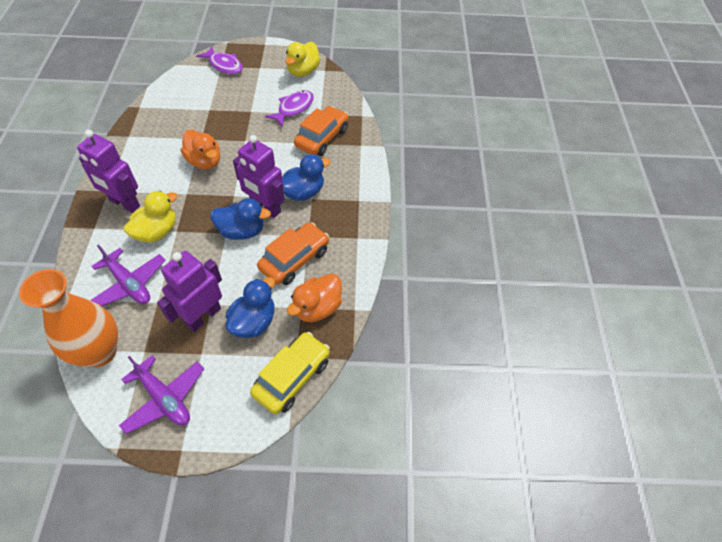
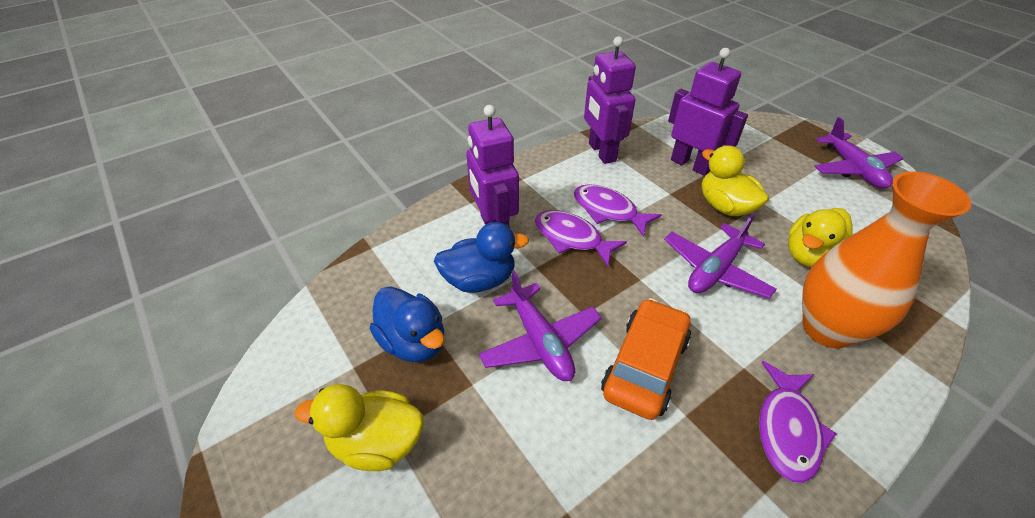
blue duck: 3 -> 2
orange car: 2 -> 1
orange duck: 2 -> 0
purple fish: 2 -> 3
purple plane: 2 -> 3
yellow car: 1 -> 0
yellow duck: 2 -> 3

